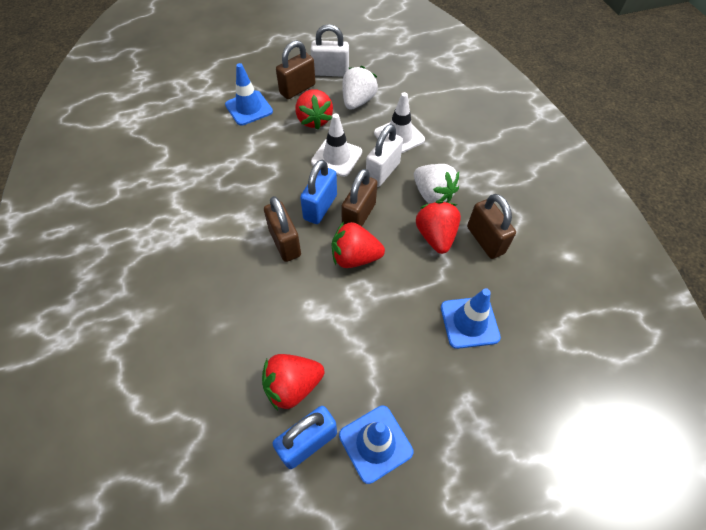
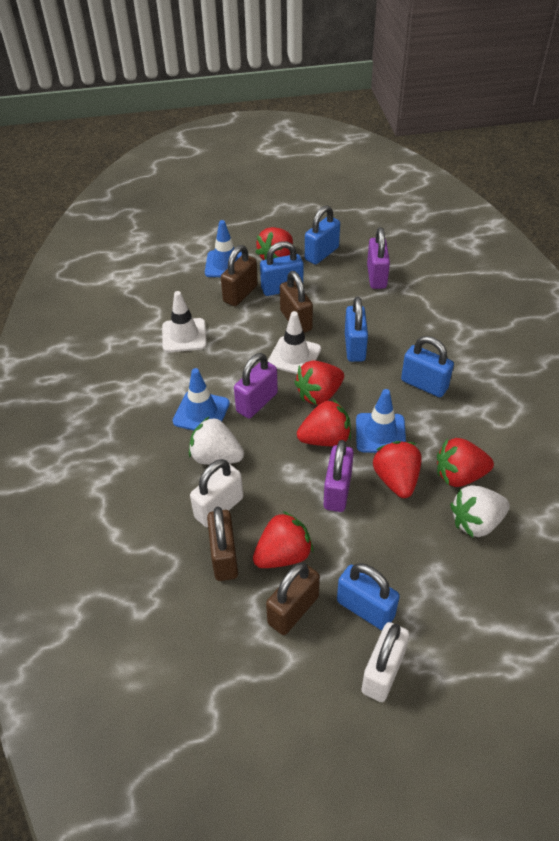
blue padlock: 2 -> 5
purple padlock: 0 -> 3
red strawberry: 4 -> 6

